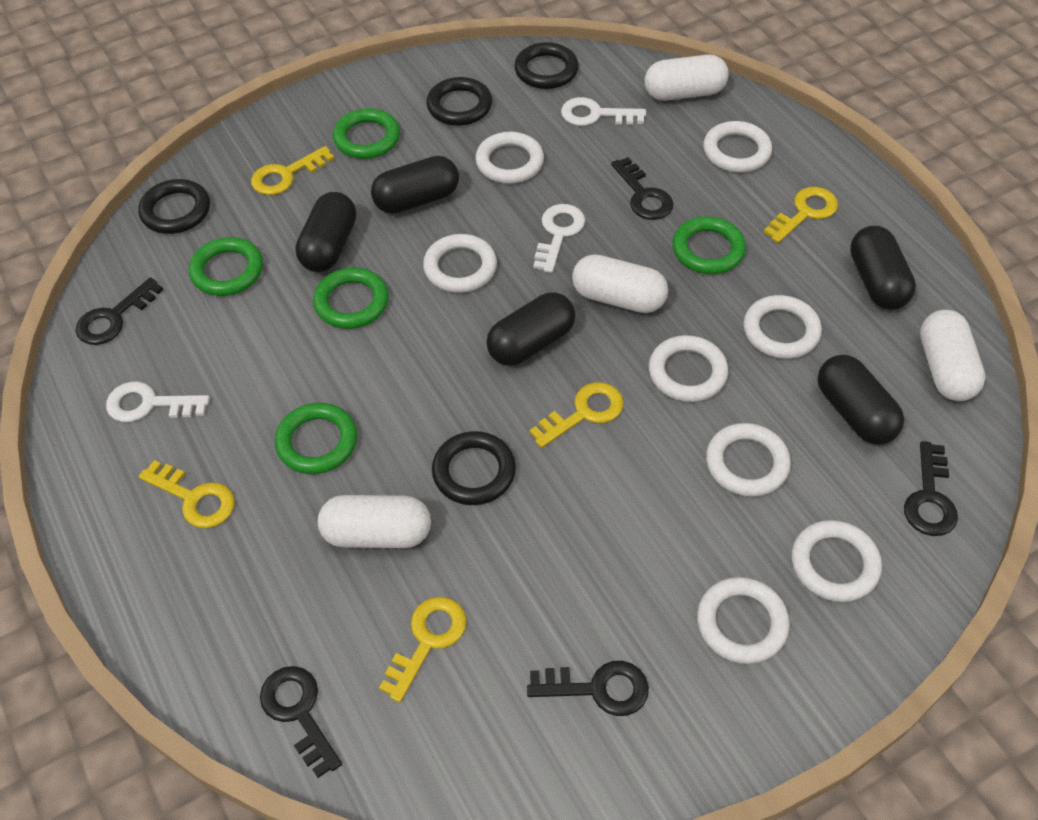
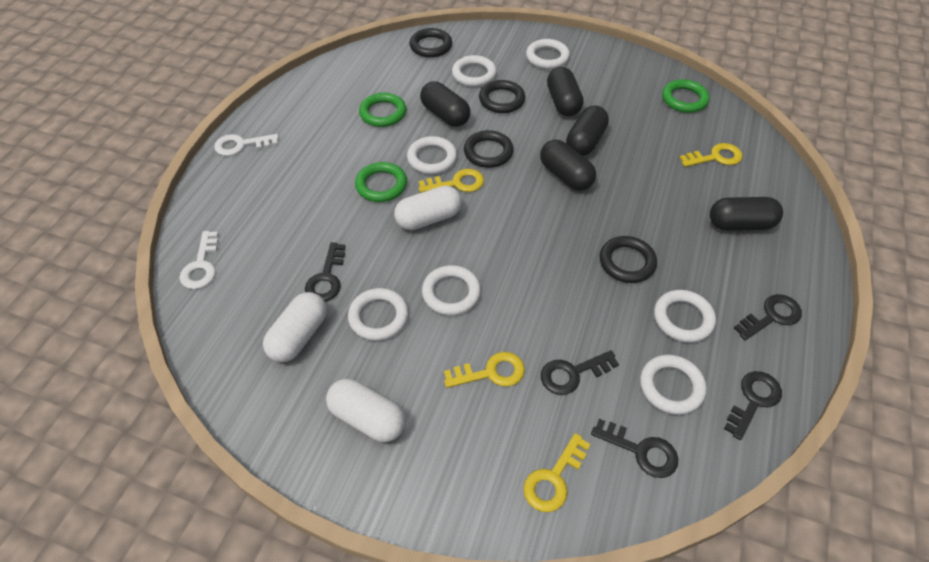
green ring: 5 -> 3
white capsule: 4 -> 3
white key: 3 -> 2
white ring: 8 -> 7
yellow key: 5 -> 4

